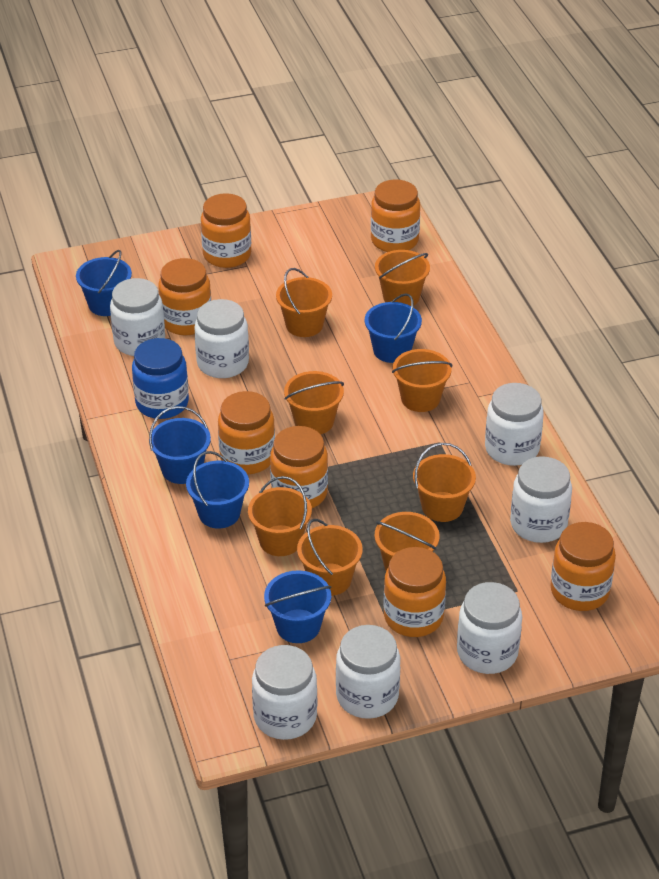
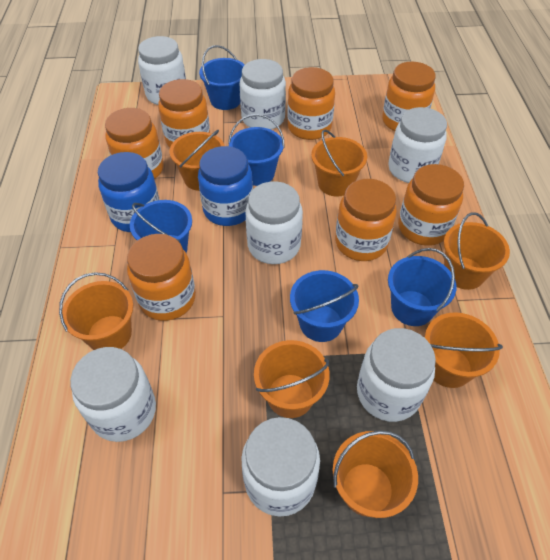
blue jar: 1 -> 2
orange bucket: 8 -> 7

